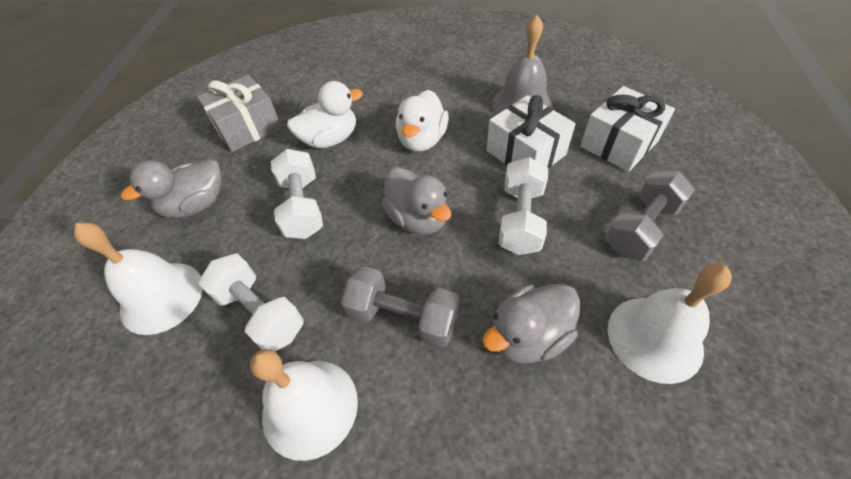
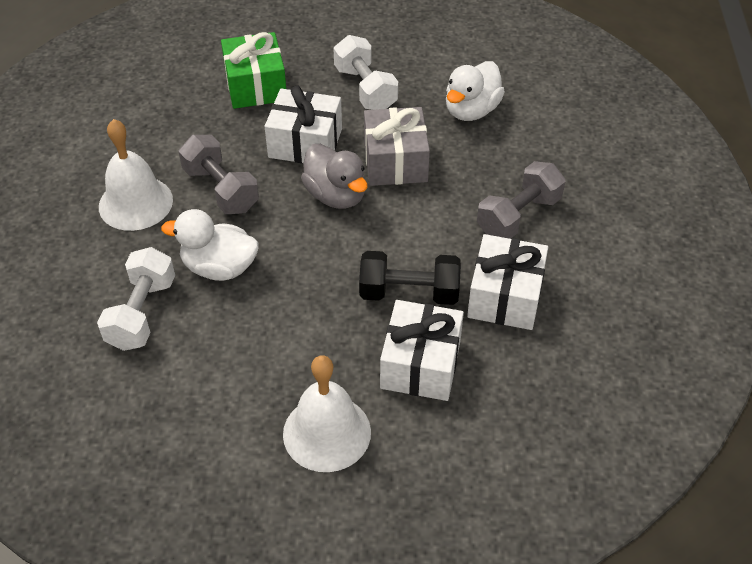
black dumbbell: 0 -> 1
green gift: 0 -> 1
grey bell: 1 -> 0
grey duck: 3 -> 1
white bell: 3 -> 2
white dumbbell: 3 -> 2
white gift: 2 -> 3

